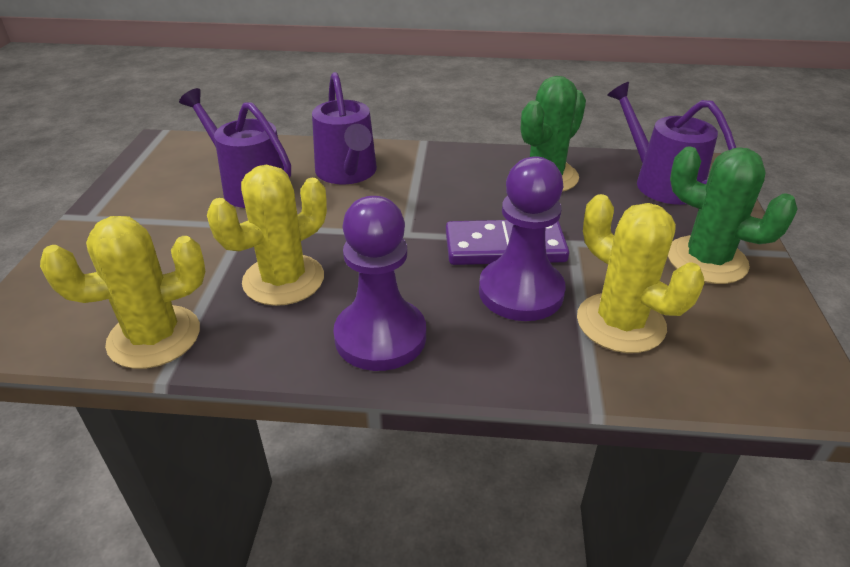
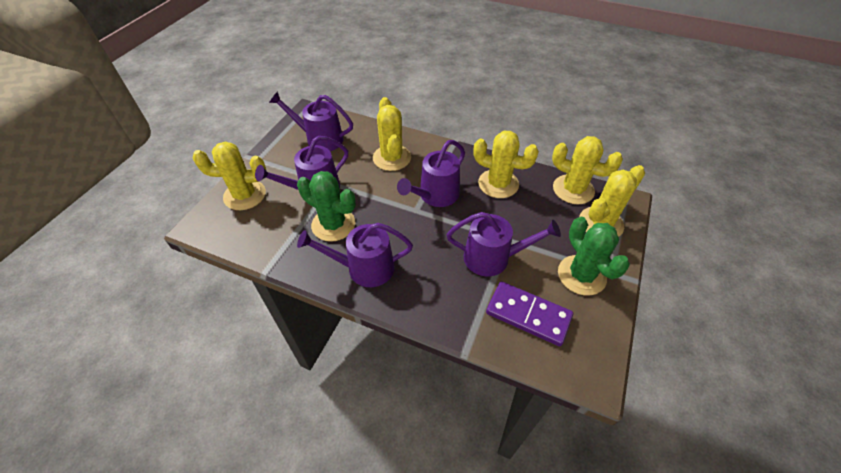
purple pawn: 2 -> 0
purple watering can: 3 -> 5
yellow cactus: 3 -> 5

